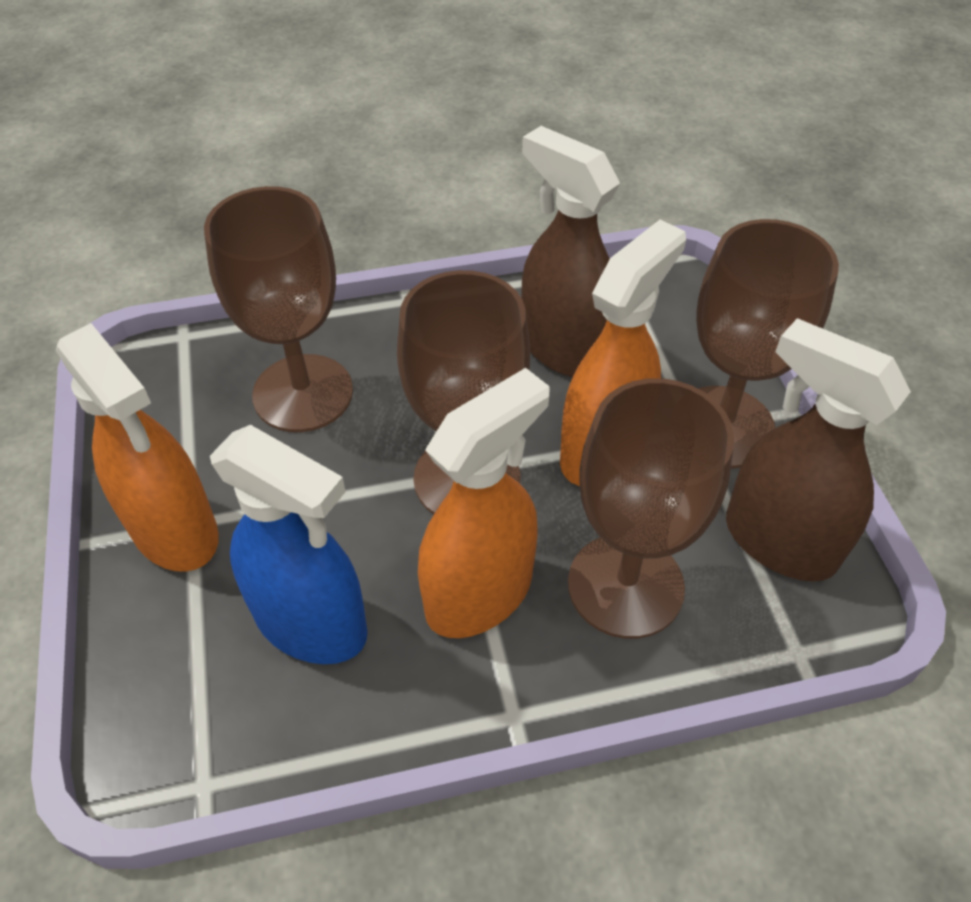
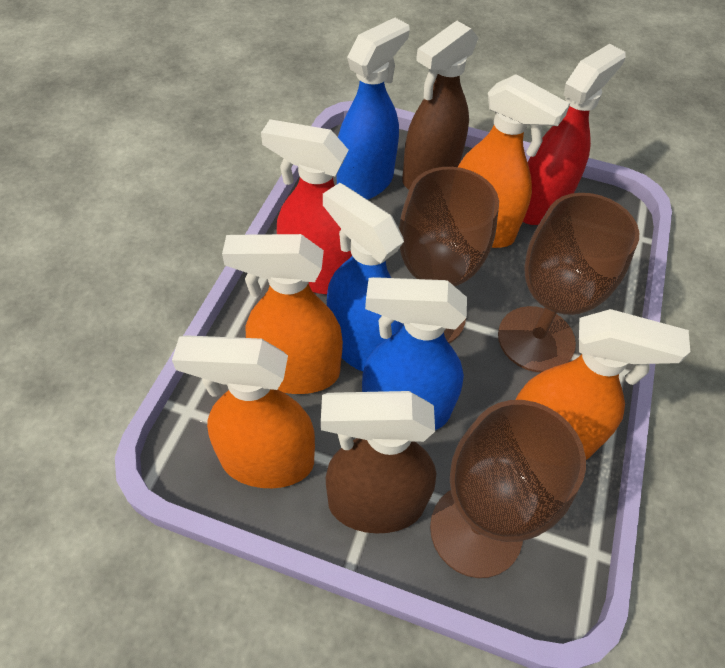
blue spray bottle: 1 -> 3
brown goblet: 4 -> 3
orange spray bottle: 3 -> 4
red spray bottle: 0 -> 2

